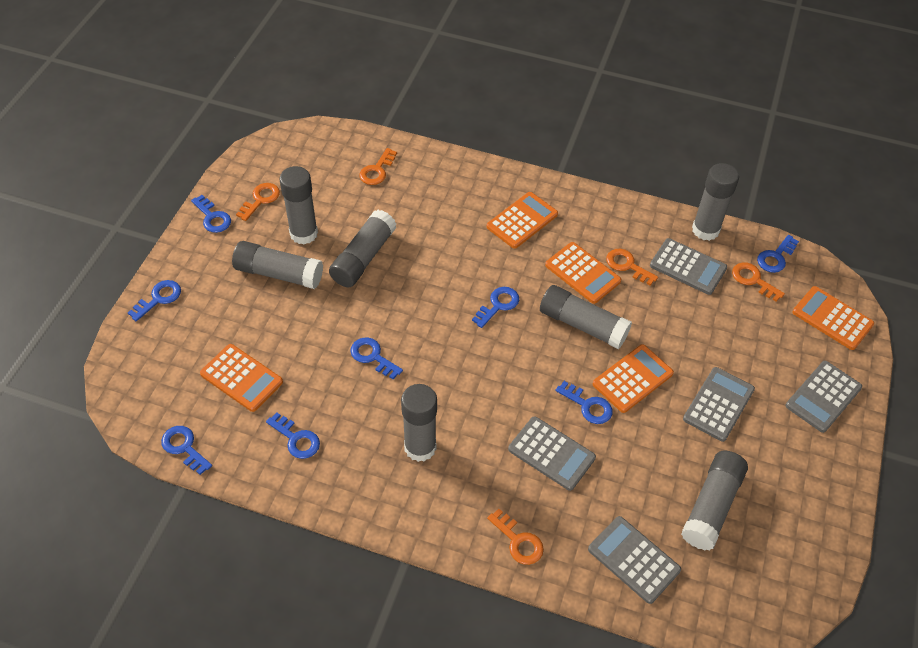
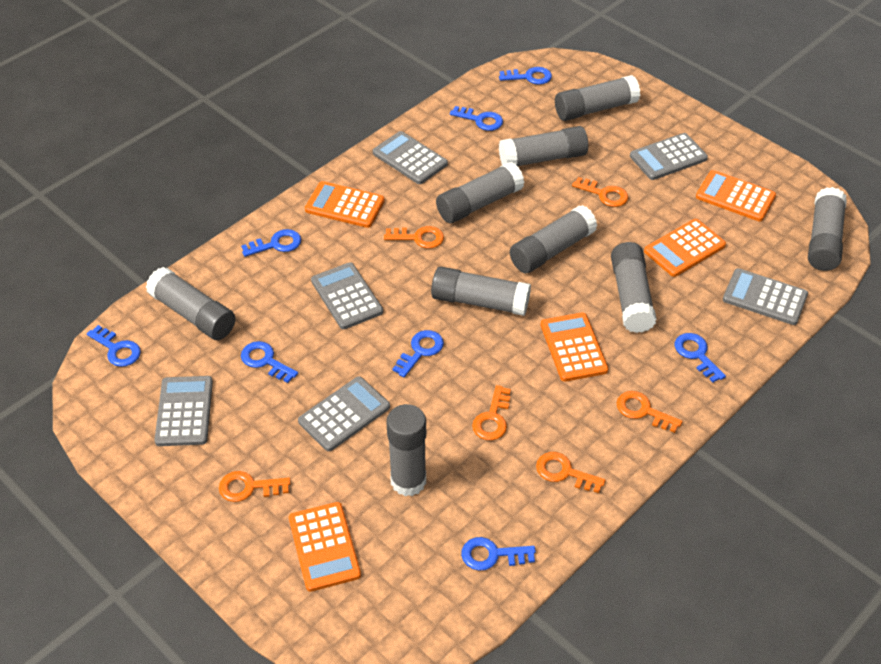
grey calculator: 5 -> 6
grey glue stick: 7 -> 9
orange key: 5 -> 6

